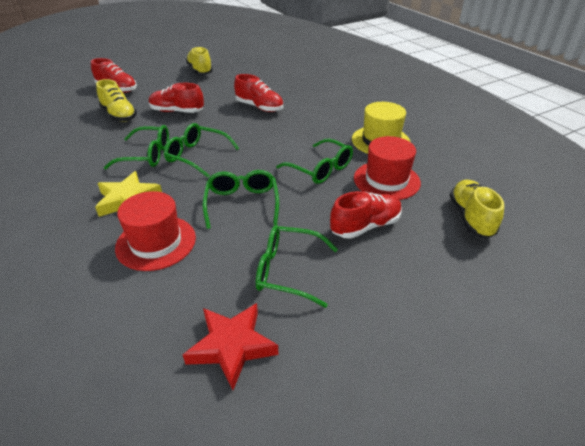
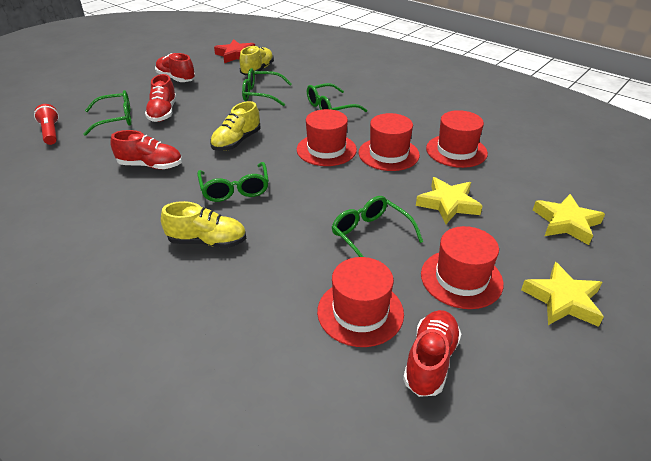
red flashlight: 0 -> 1
red hat: 2 -> 5
yellow hat: 1 -> 0
yellow star: 1 -> 3

